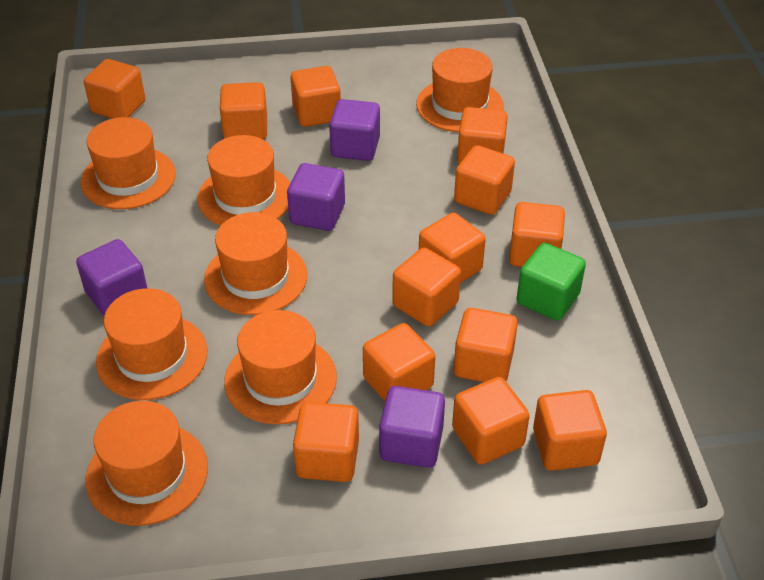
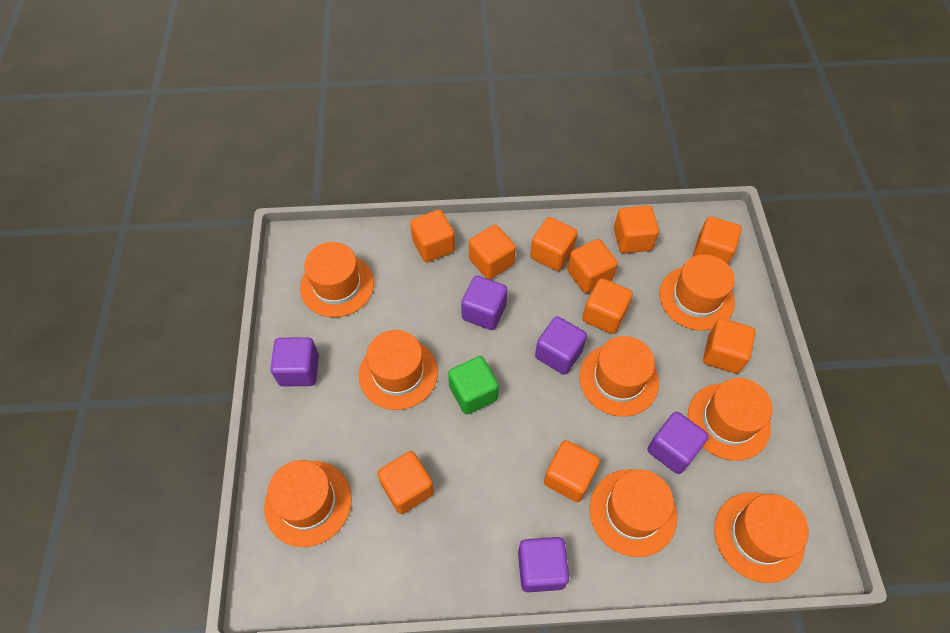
orange cube: 13 -> 10
orange hat: 7 -> 8
purple cube: 4 -> 5

